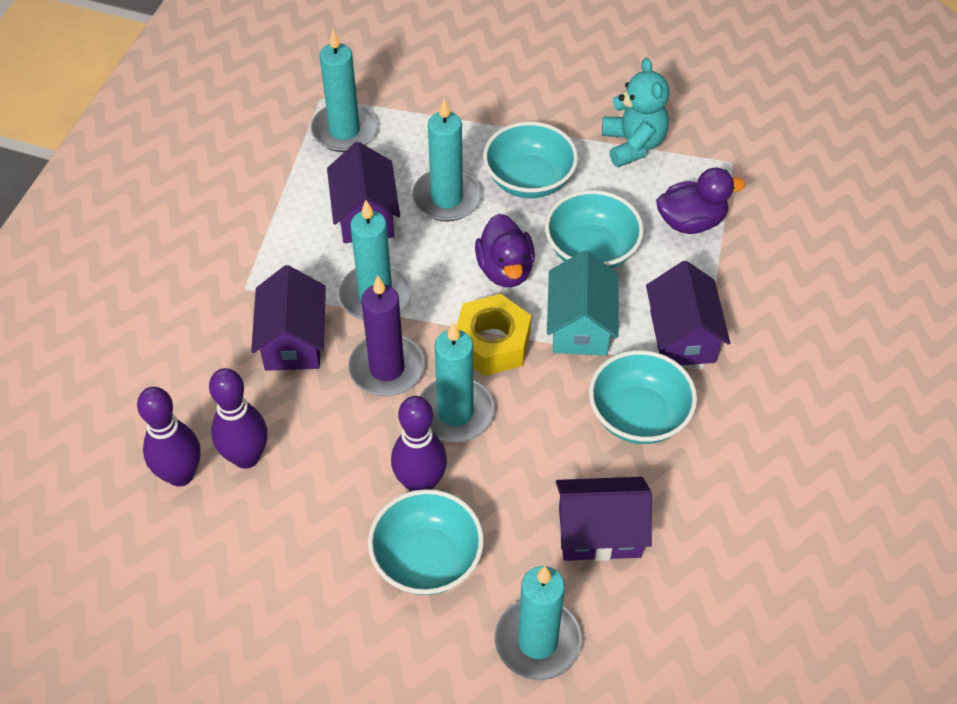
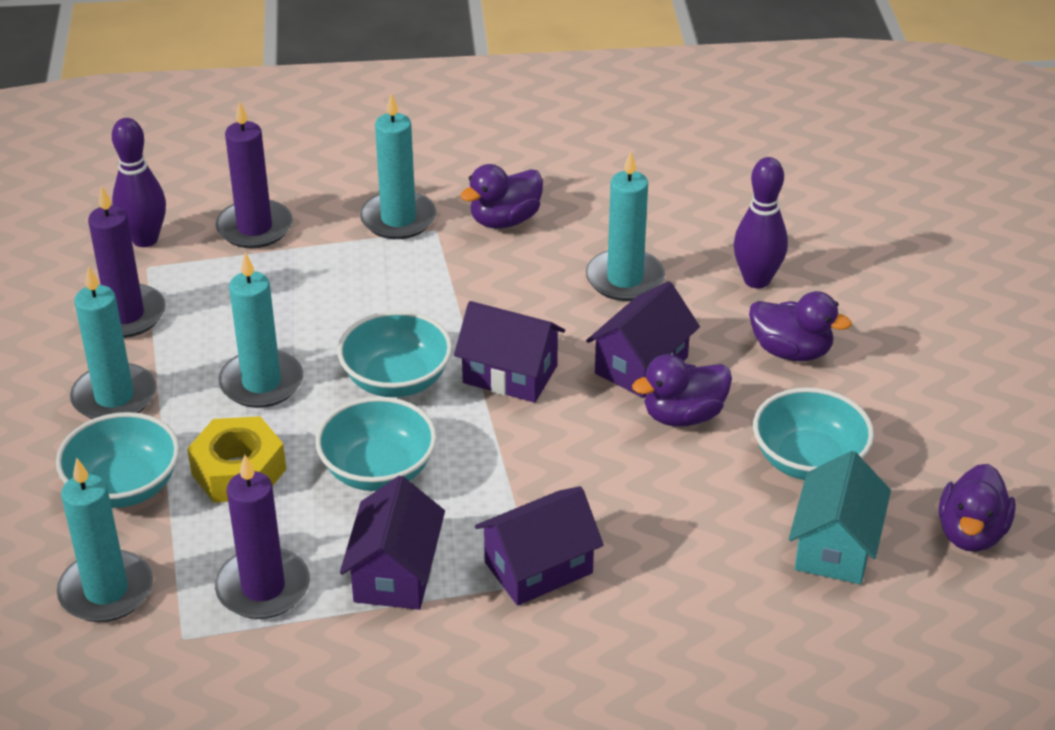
purple bowling pin: 3 -> 2
purple candle: 1 -> 3
purple duck: 2 -> 4
turquoise teddy bear: 1 -> 0

